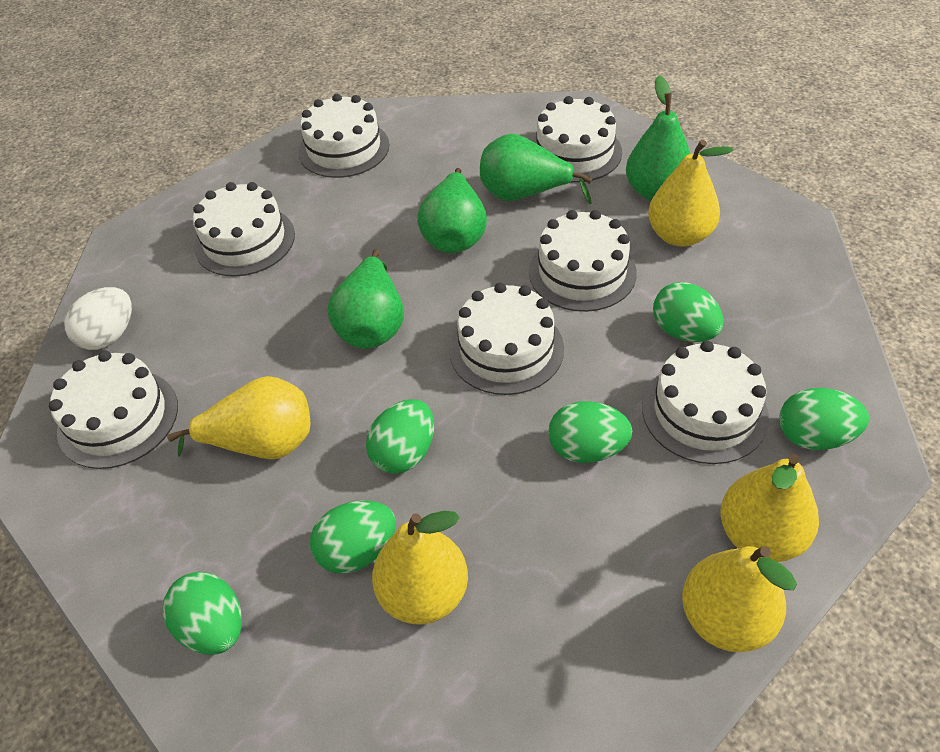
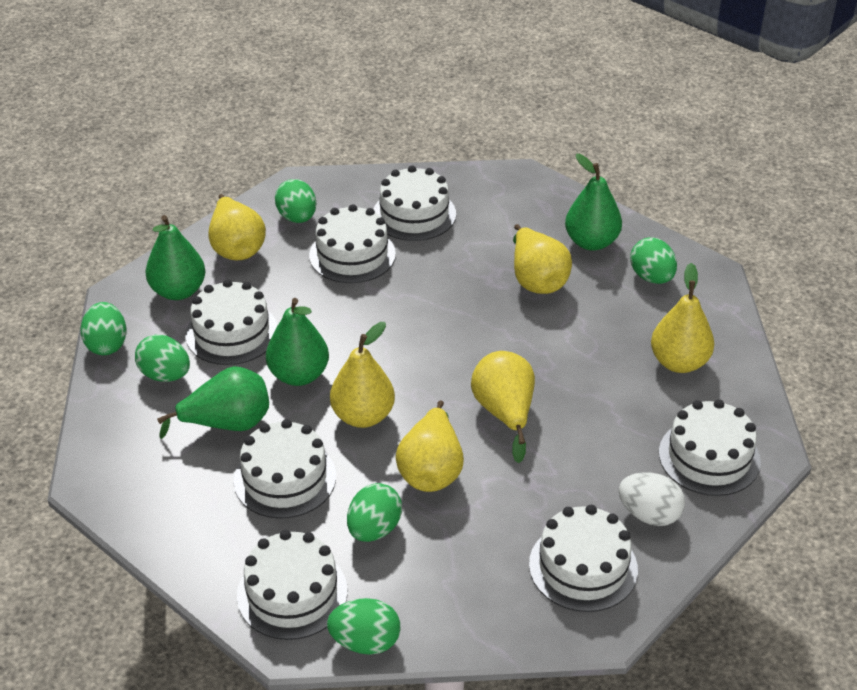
yellow pear: 5 -> 6

